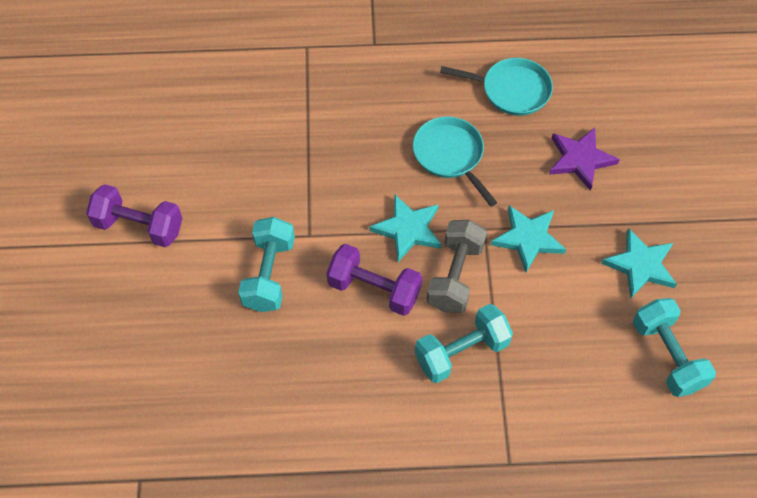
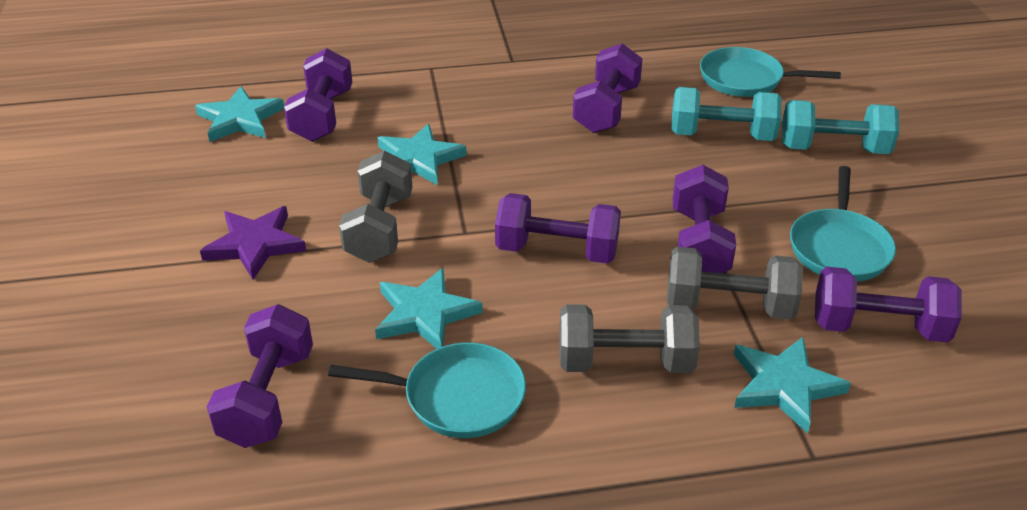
grey dumbbell: 1 -> 3
purple dumbbell: 2 -> 6
turquoise dumbbell: 3 -> 2
turquoise pan: 2 -> 3
turquoise star: 3 -> 4

